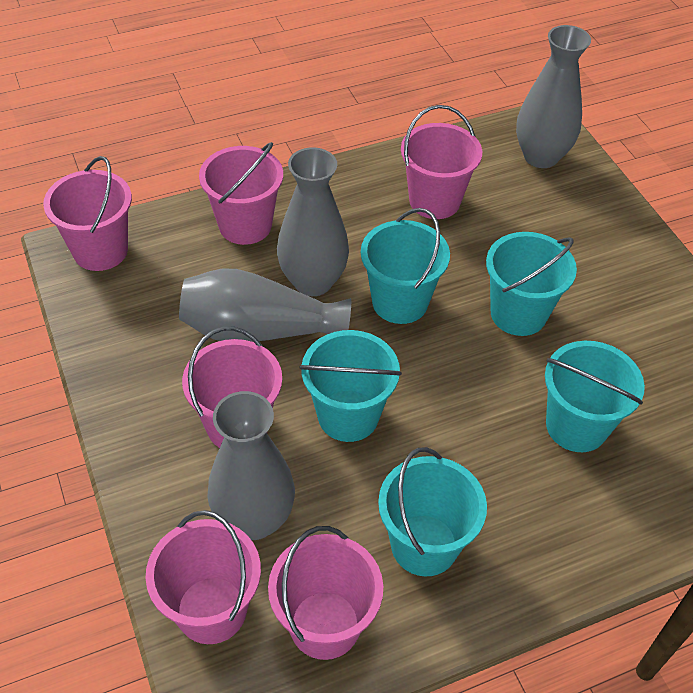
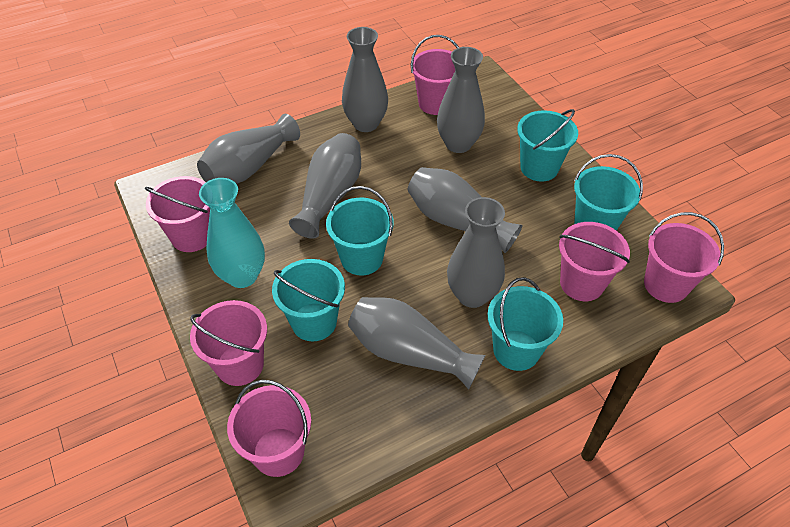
grey vase: 4 -> 7
turquoise vase: 0 -> 1

